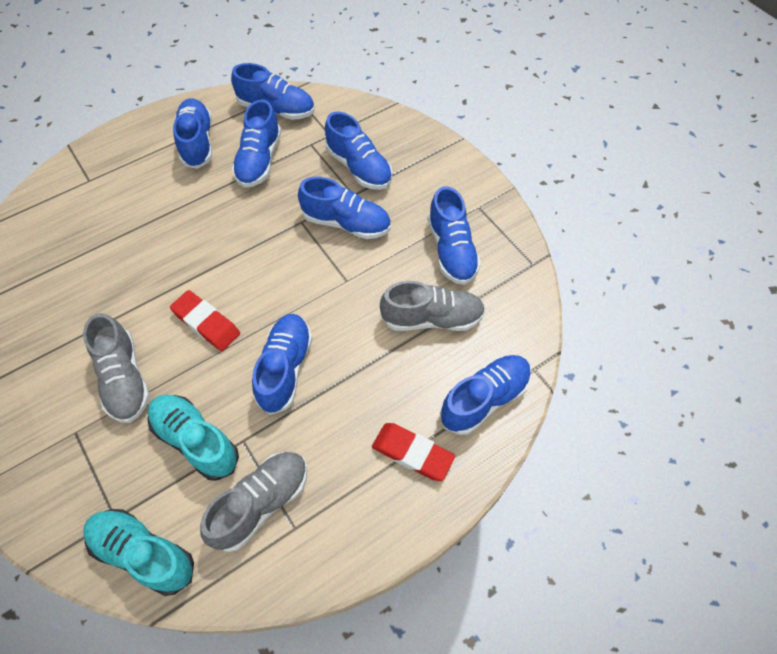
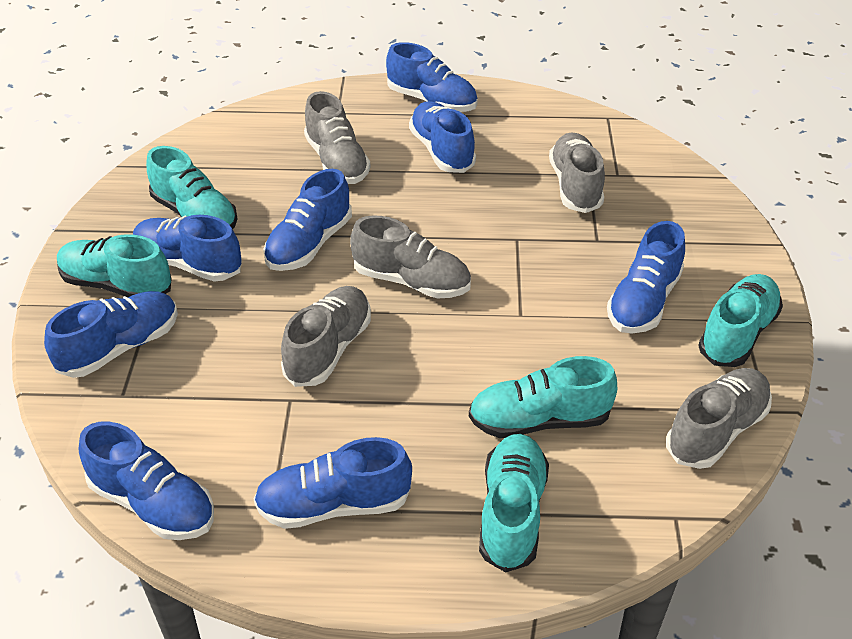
grey shoe: 3 -> 5
red eraser: 2 -> 0
turquoise shoe: 2 -> 5

